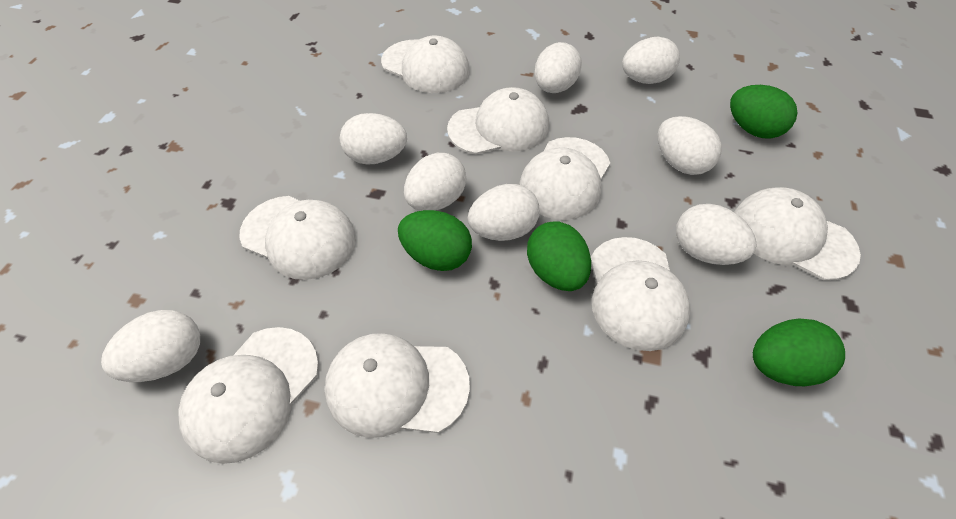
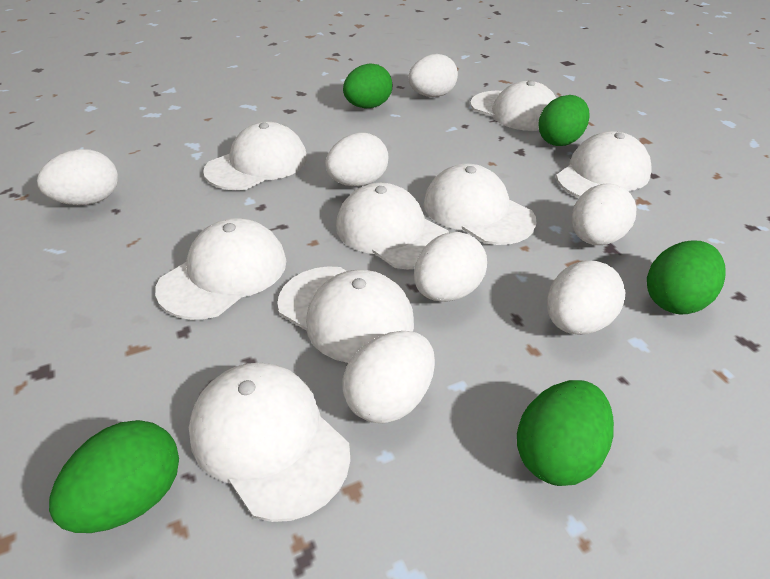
green egg: 4 -> 5
white egg: 8 -> 7

